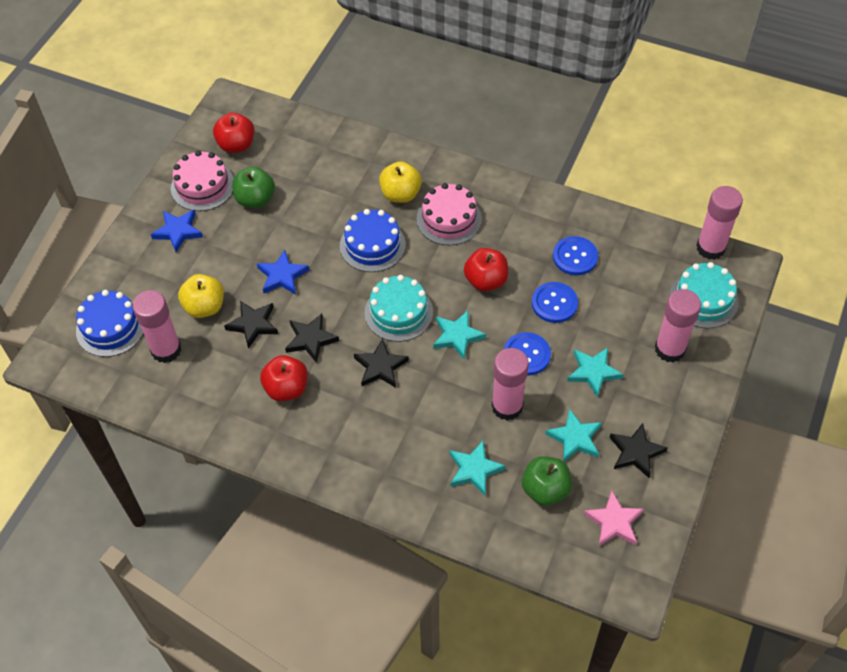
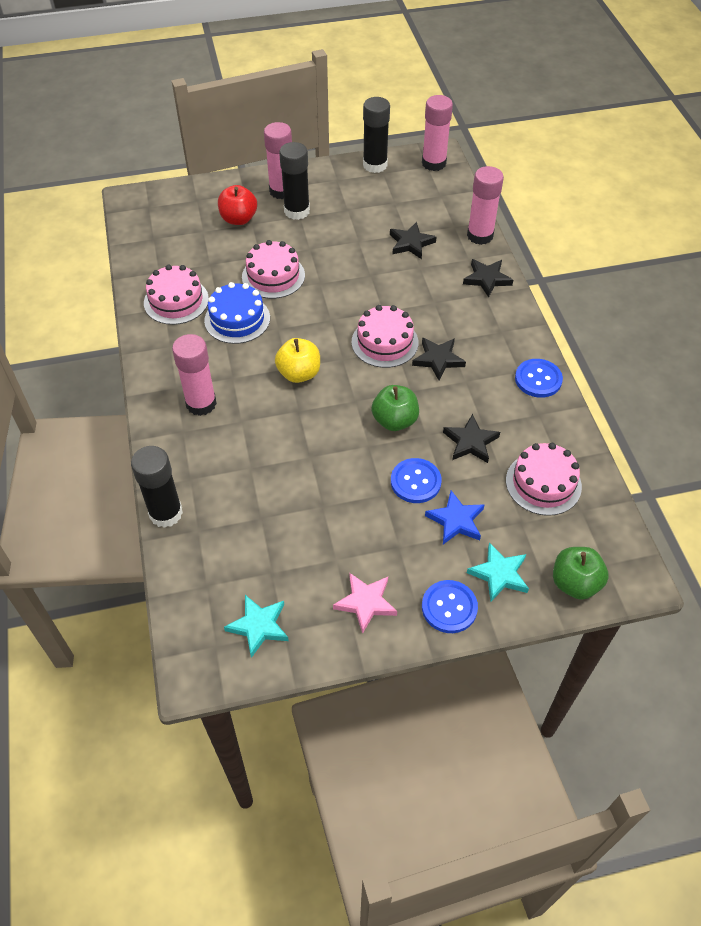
black glue stick: 0 -> 3
blue cake: 2 -> 1
blue star: 2 -> 1
pink cake: 2 -> 4
red apple: 3 -> 1
turquoise cake: 2 -> 0
turquoise star: 4 -> 2
yellow apple: 2 -> 1

